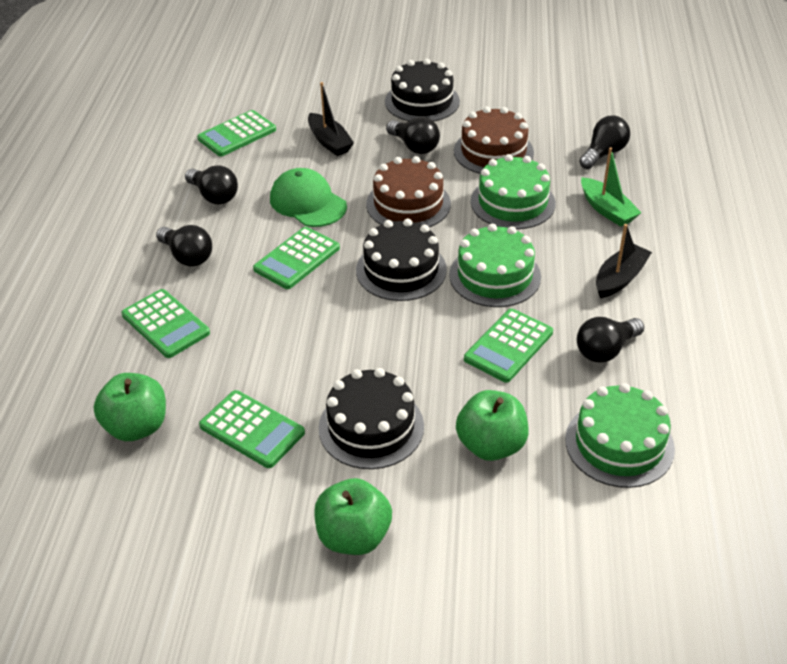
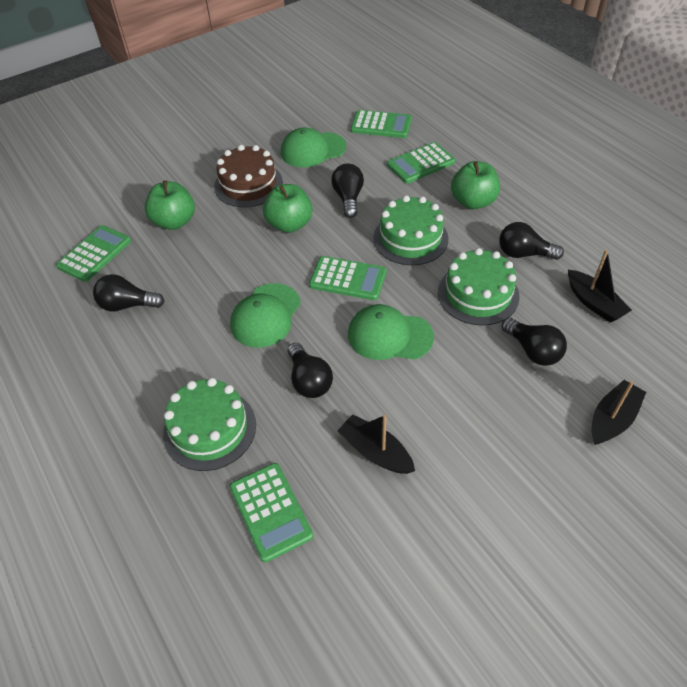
black boat: 2 -> 3
black cake: 3 -> 0
brown cake: 2 -> 1
green boat: 1 -> 0
green cap: 1 -> 3

